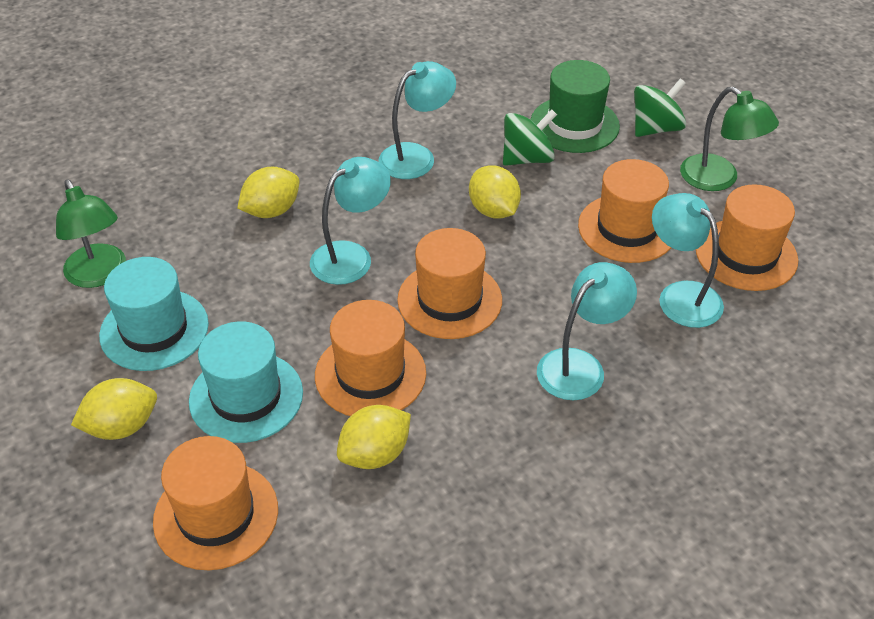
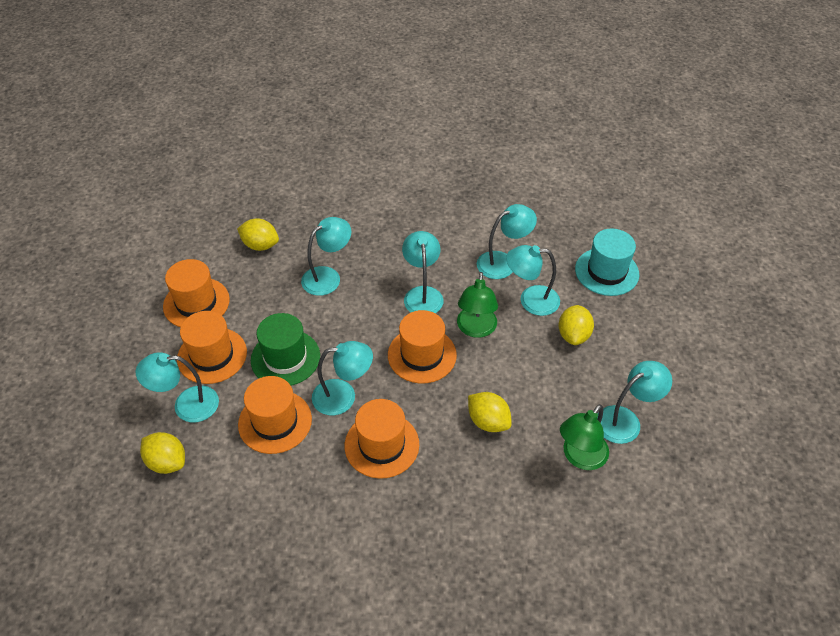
green spinning top: 2 -> 0
turquoise hat: 2 -> 1
turquoise lamp: 4 -> 7

